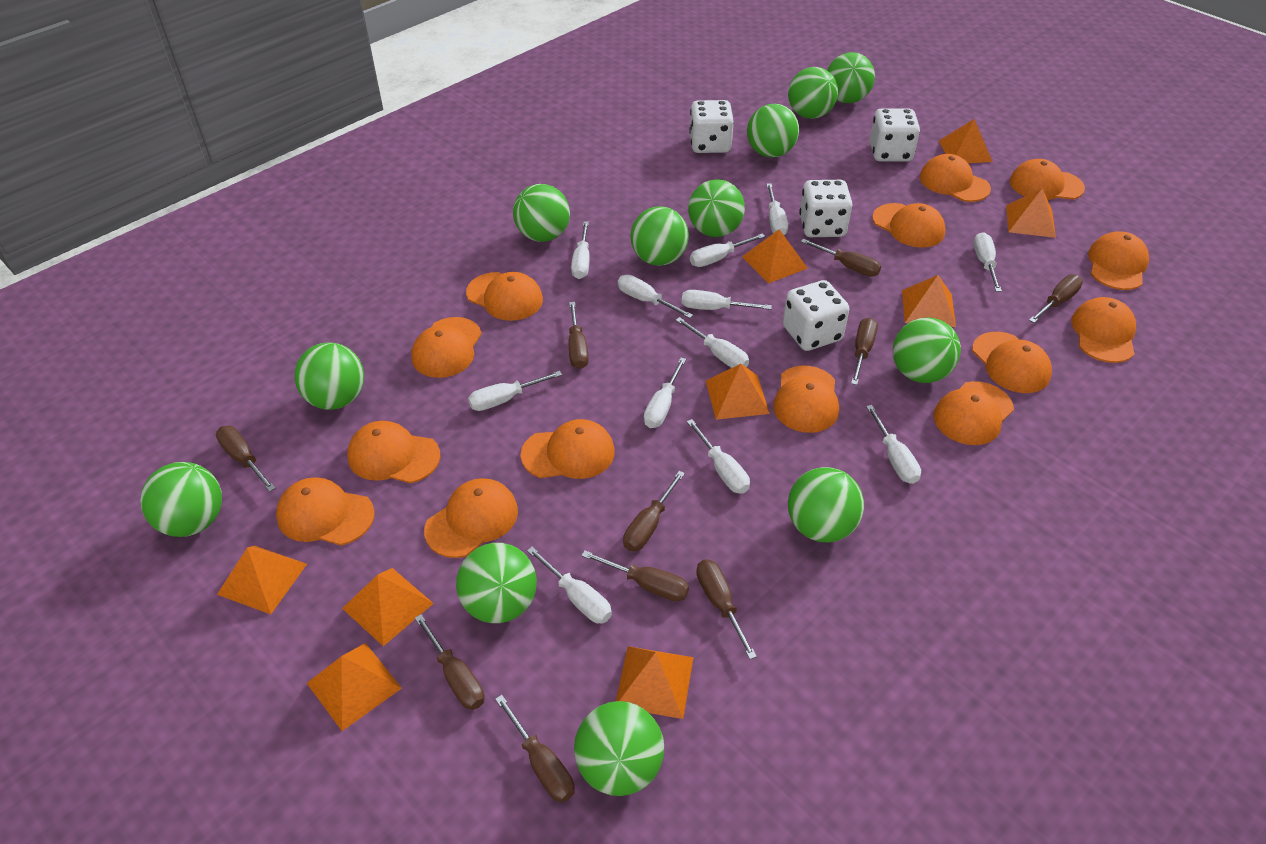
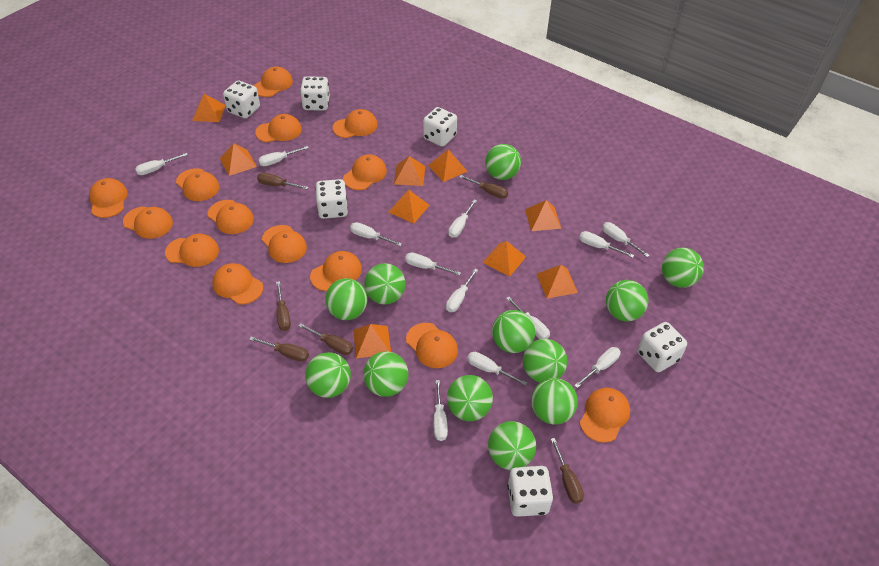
brown screwdriver: 10 -> 6
white dice: 4 -> 6

